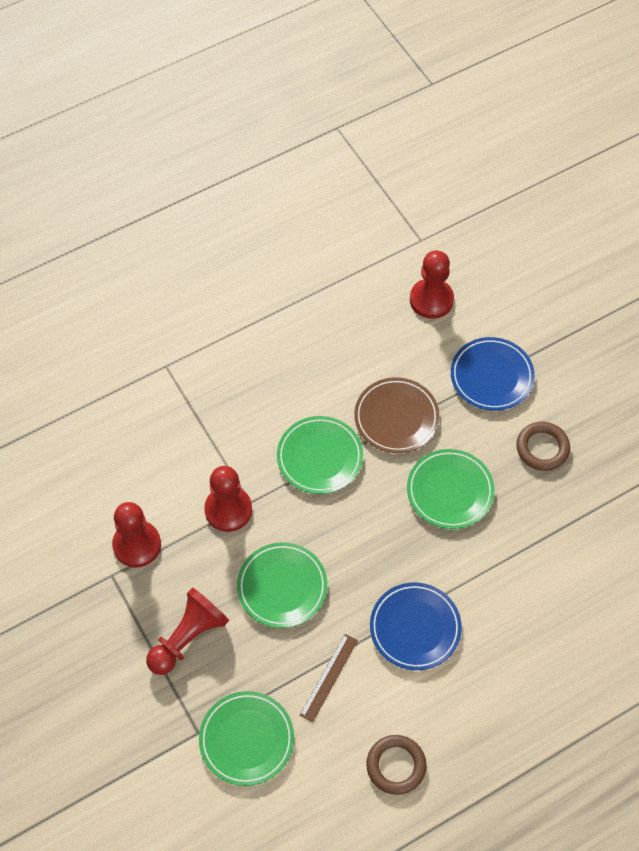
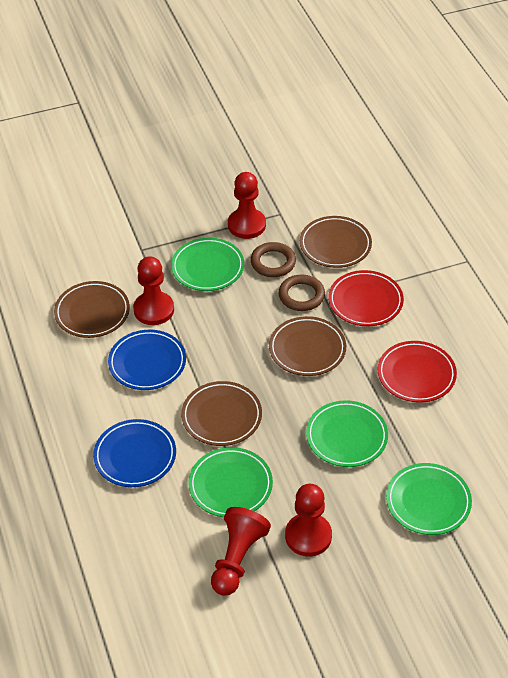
brown plate: 1 -> 4
brown ruler: 1 -> 0
red plate: 0 -> 2

